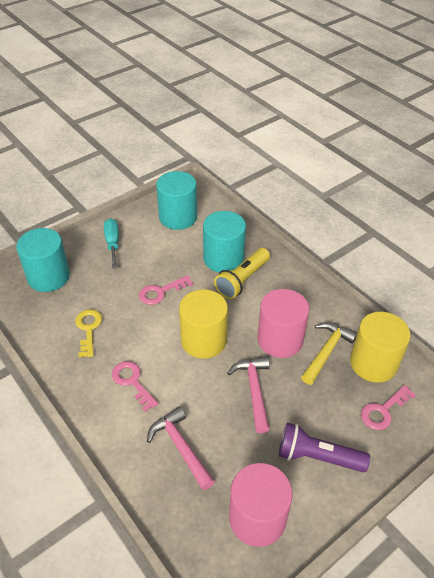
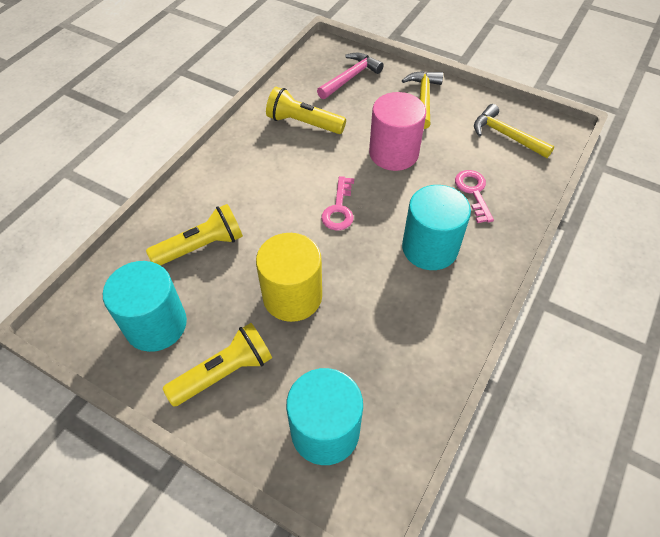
pink cylinder: 2 -> 1
pink hammer: 2 -> 1
pink key: 3 -> 2
purple flashlight: 1 -> 0
turquoise screwdriver: 1 -> 0
yellow cylinder: 2 -> 1
yellow flashlight: 1 -> 3
yellow hammer: 1 -> 2
yellow key: 1 -> 0

